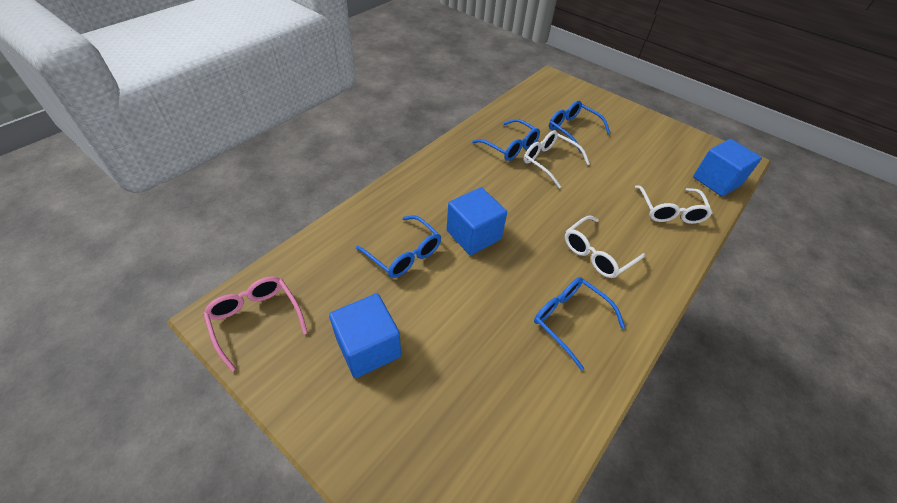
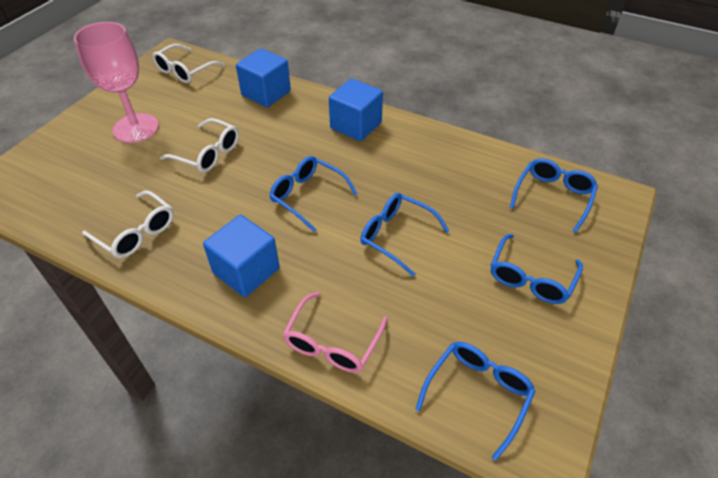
blue glasses: 4 -> 5
pink goblet: 0 -> 1

